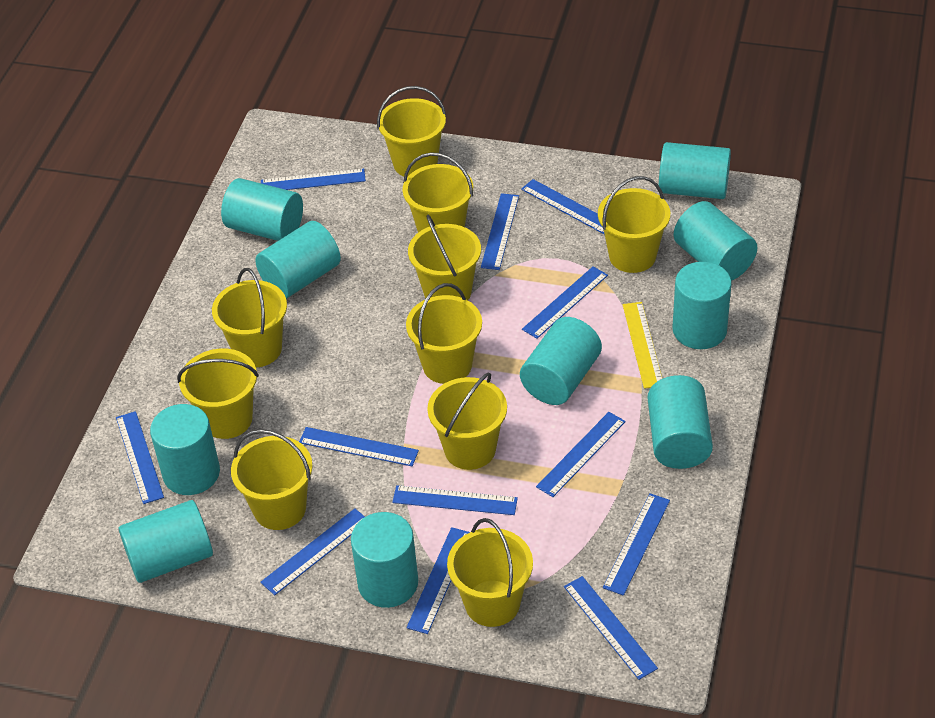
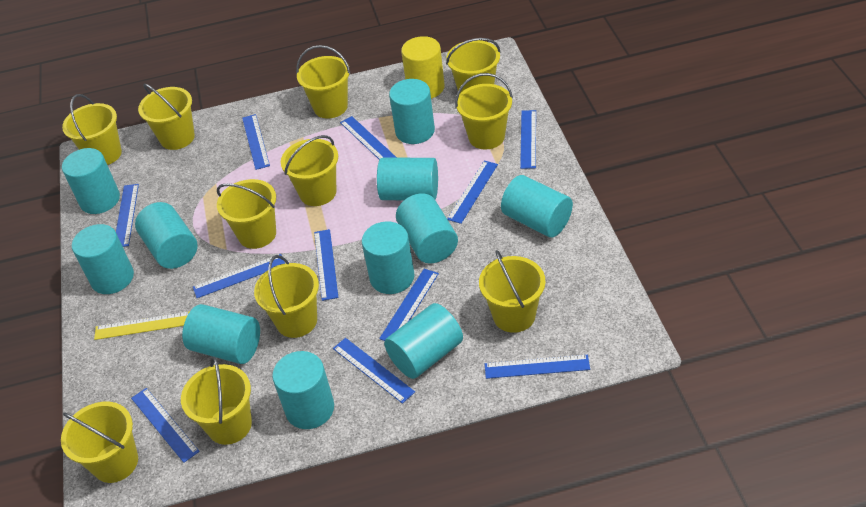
blue ruler: 12 -> 11
turquoise cylinder: 10 -> 11
yellow bucket: 10 -> 11
yellow cylinder: 0 -> 1

